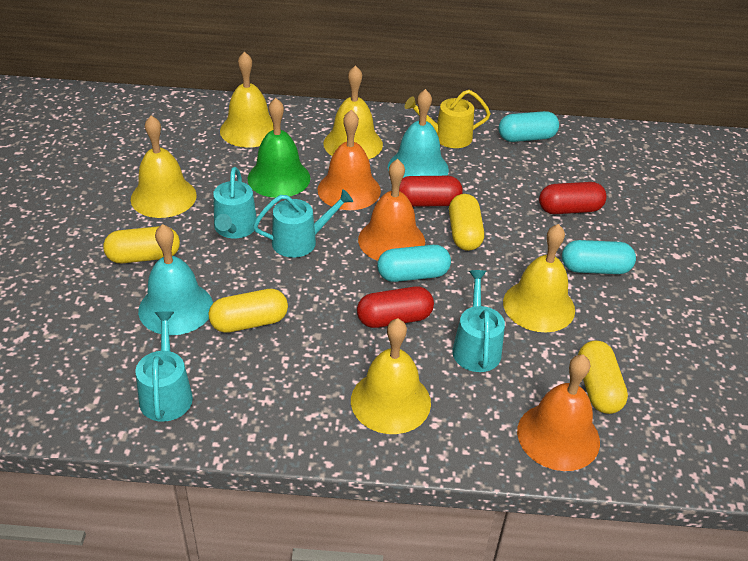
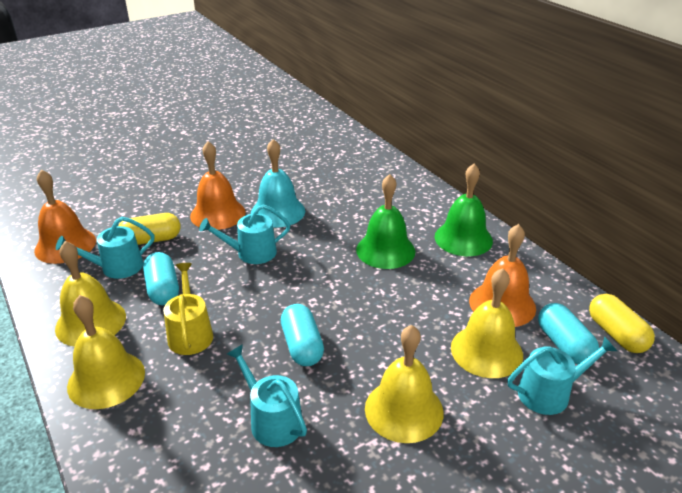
green bell: 1 -> 2
red capsule: 3 -> 0
turquoise bell: 2 -> 1
yellow bell: 5 -> 4
yellow capsule: 4 -> 2

